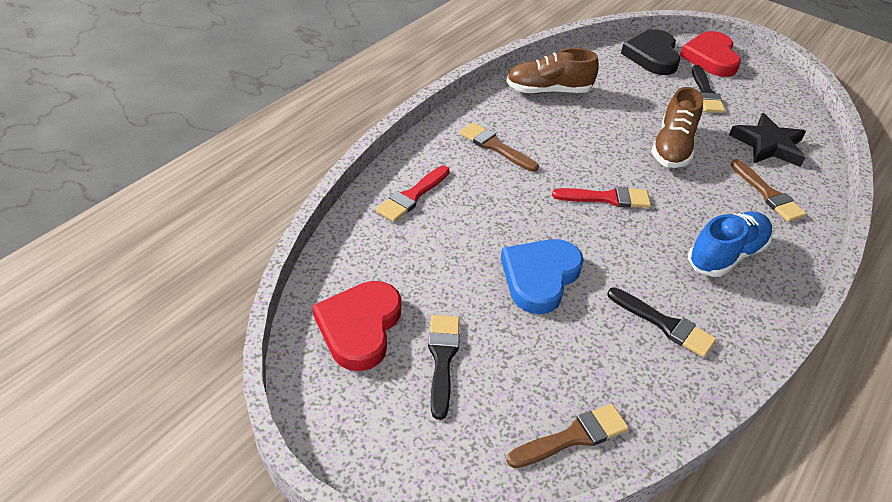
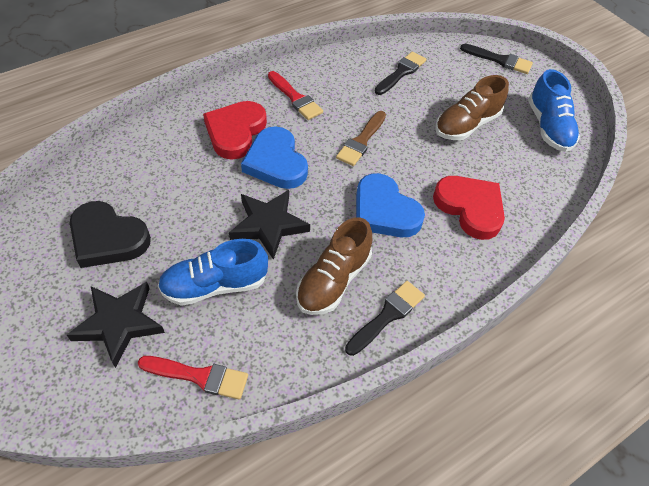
black star: 1 -> 2
blue heart: 1 -> 2
blue shoe: 1 -> 2
brown brush: 3 -> 1

